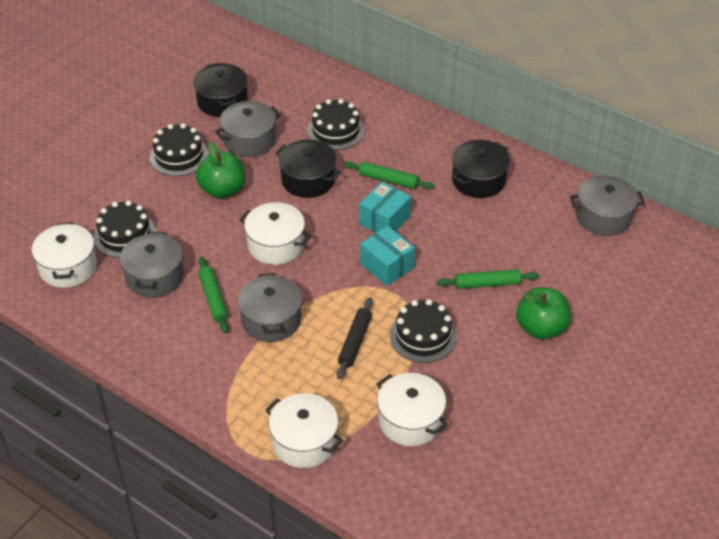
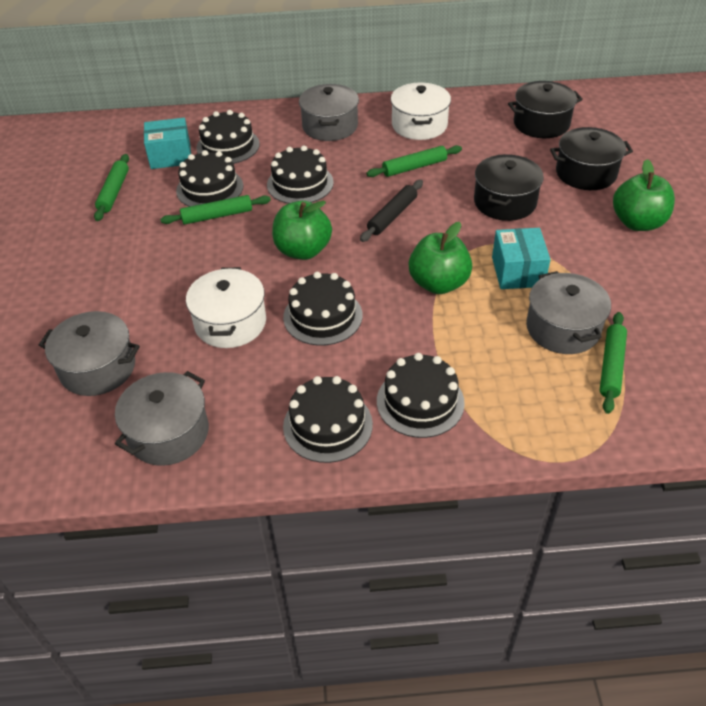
black cake: 4 -> 6
green apple: 2 -> 3
green rolling pin: 3 -> 4
white pot: 4 -> 2

